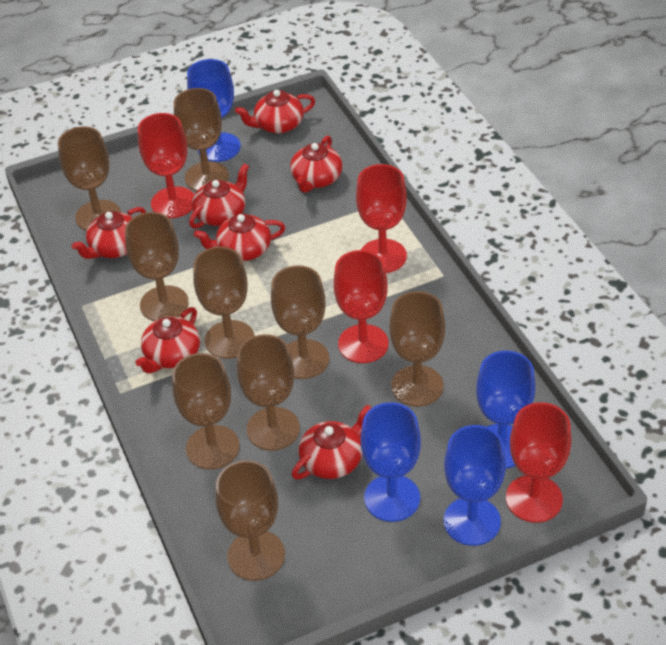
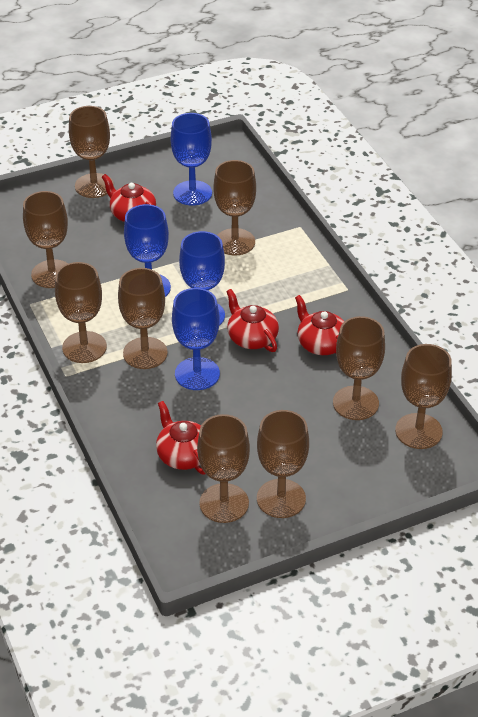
red goblet: 4 -> 0
red teapot: 7 -> 4

